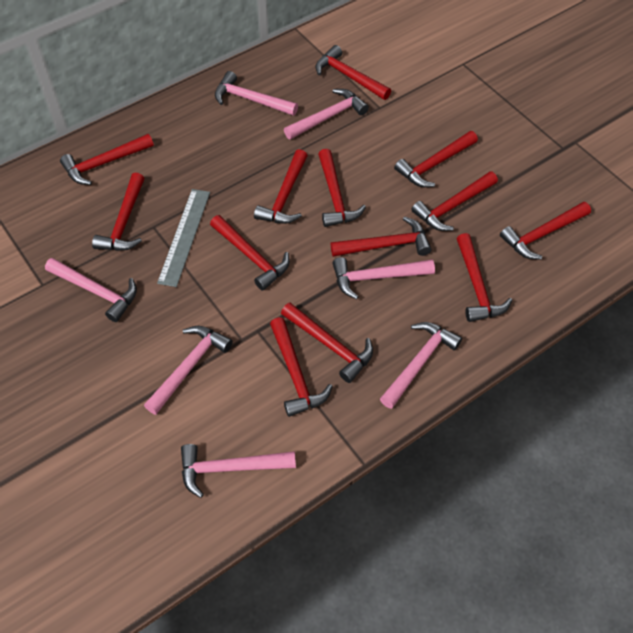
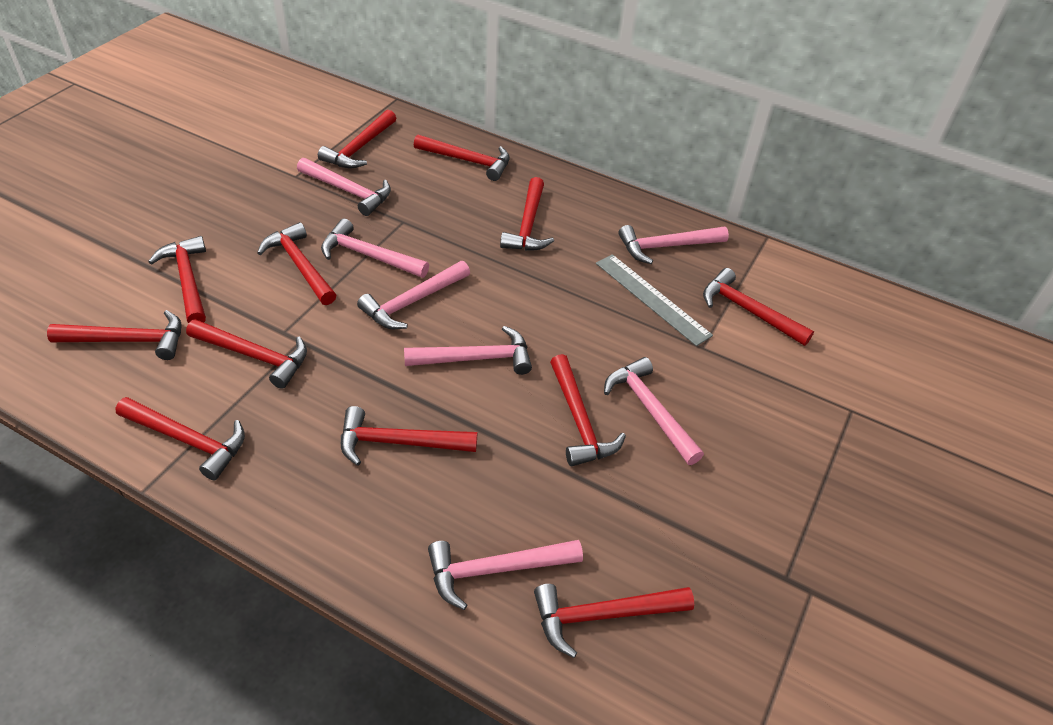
red hammer: 13 -> 12

